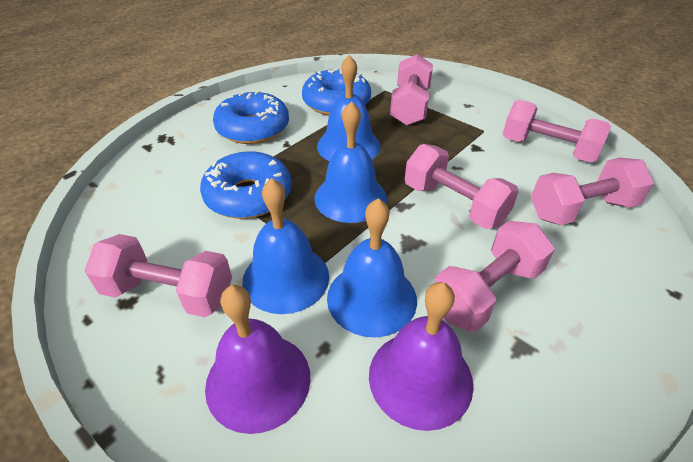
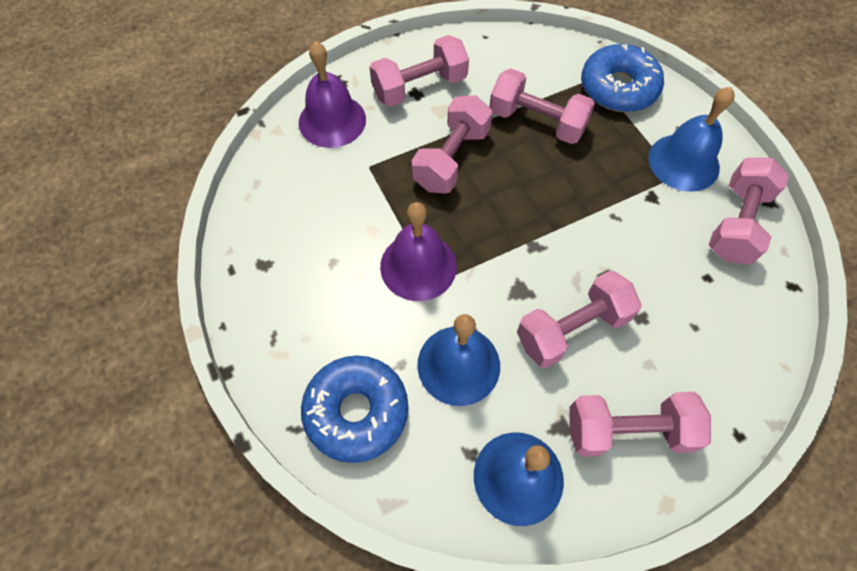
blue bell: 4 -> 3
blue donut: 3 -> 2

